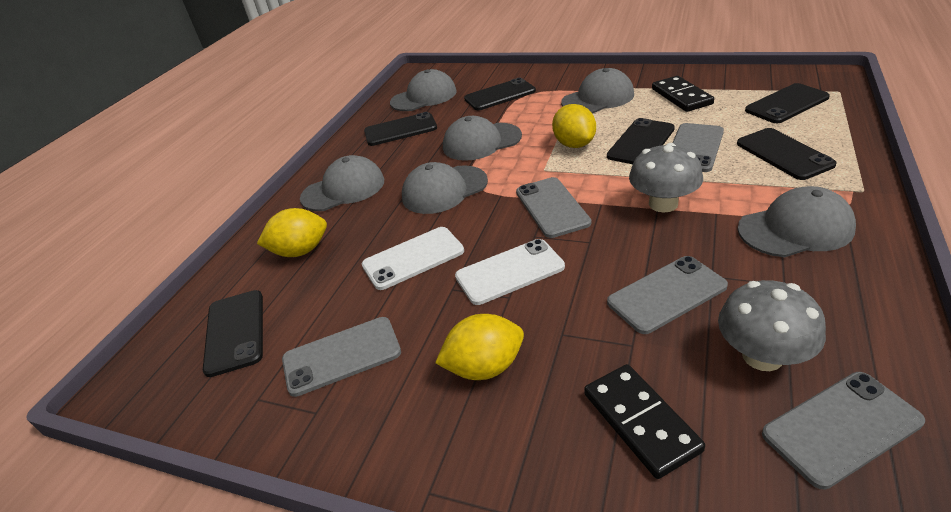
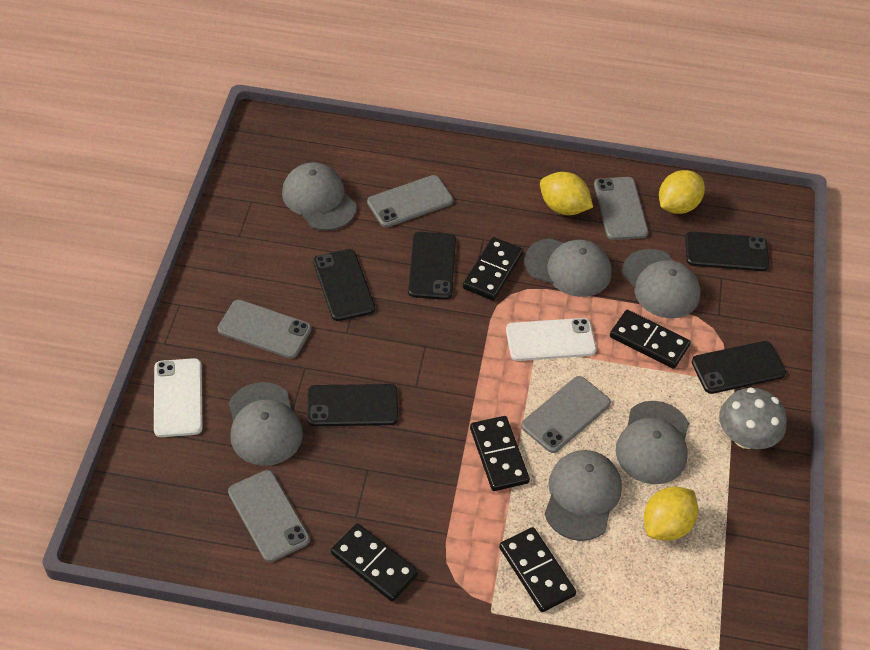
black domino: 2 -> 5
black phone: 6 -> 5
grey mushroom: 2 -> 1

